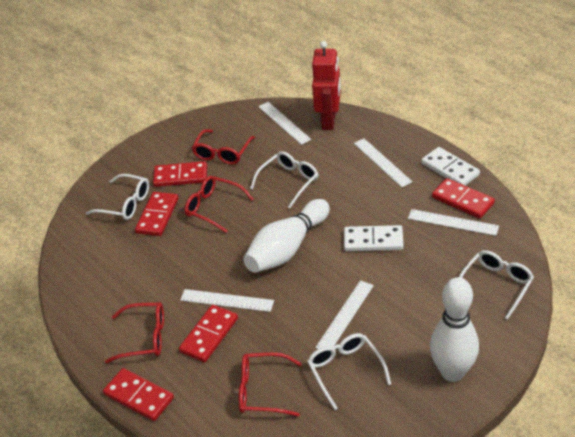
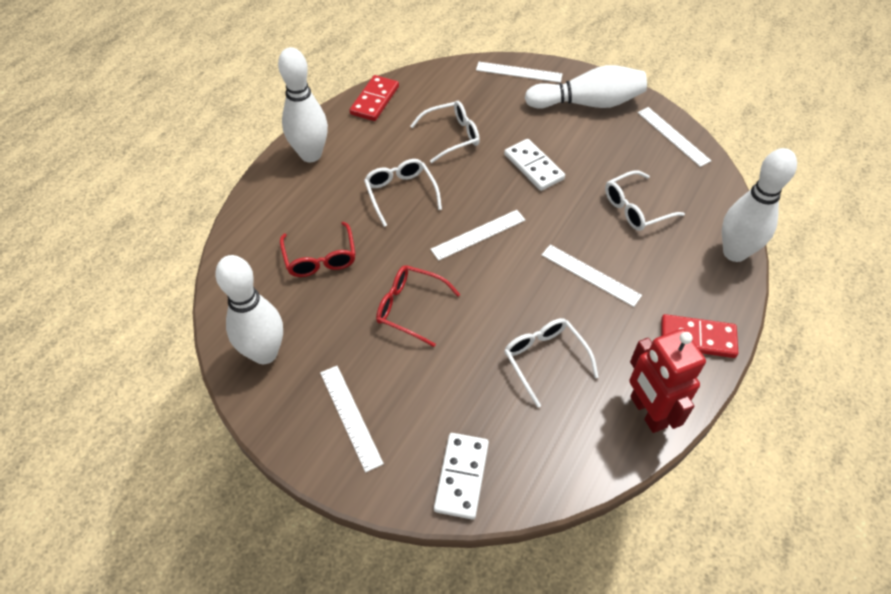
red domino: 5 -> 2
red glasses: 4 -> 2
white bowling pin: 2 -> 4

